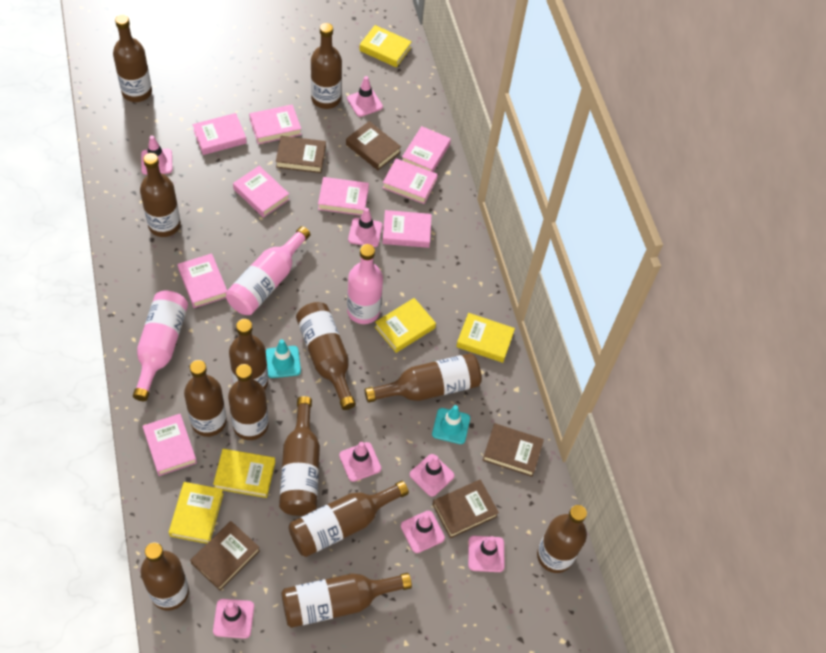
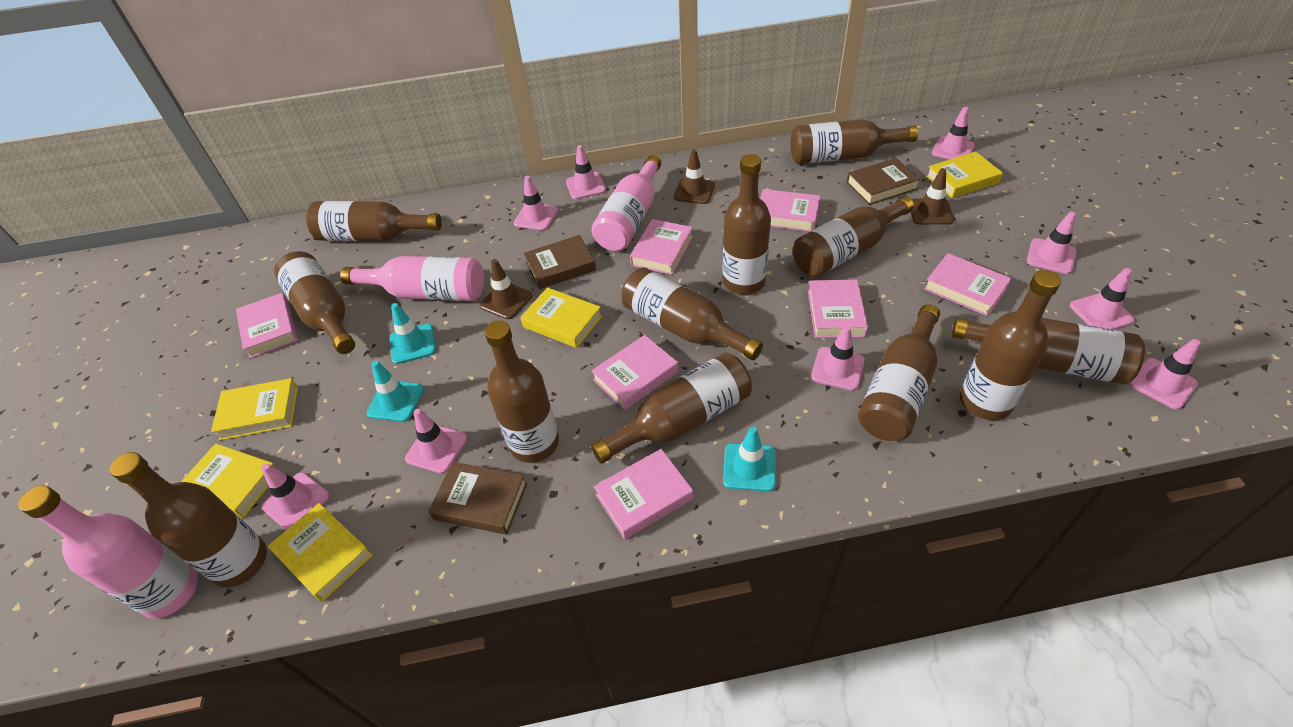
brown book: 5 -> 3
brown bottle: 13 -> 12
brown traffic cone: 0 -> 3
pink book: 9 -> 7
pink traffic cone: 8 -> 9
turquoise traffic cone: 2 -> 3

